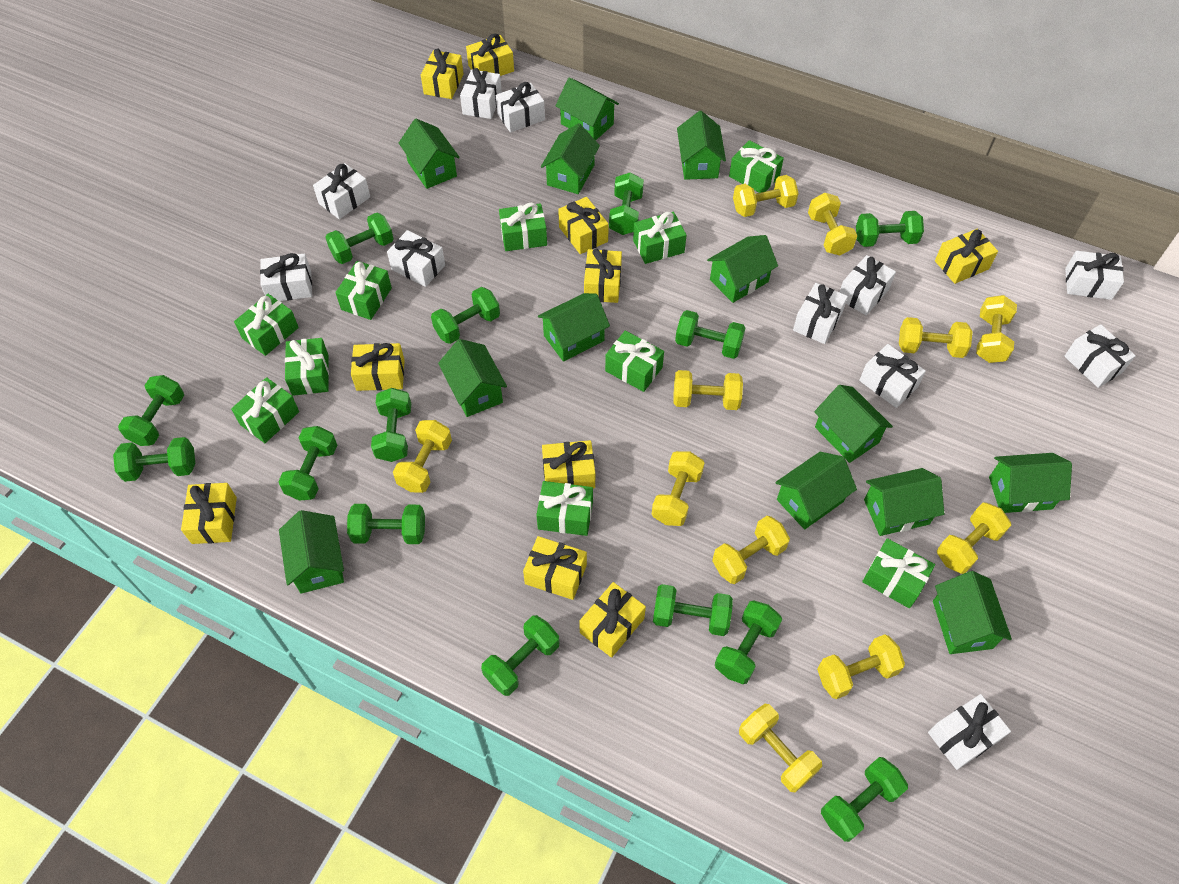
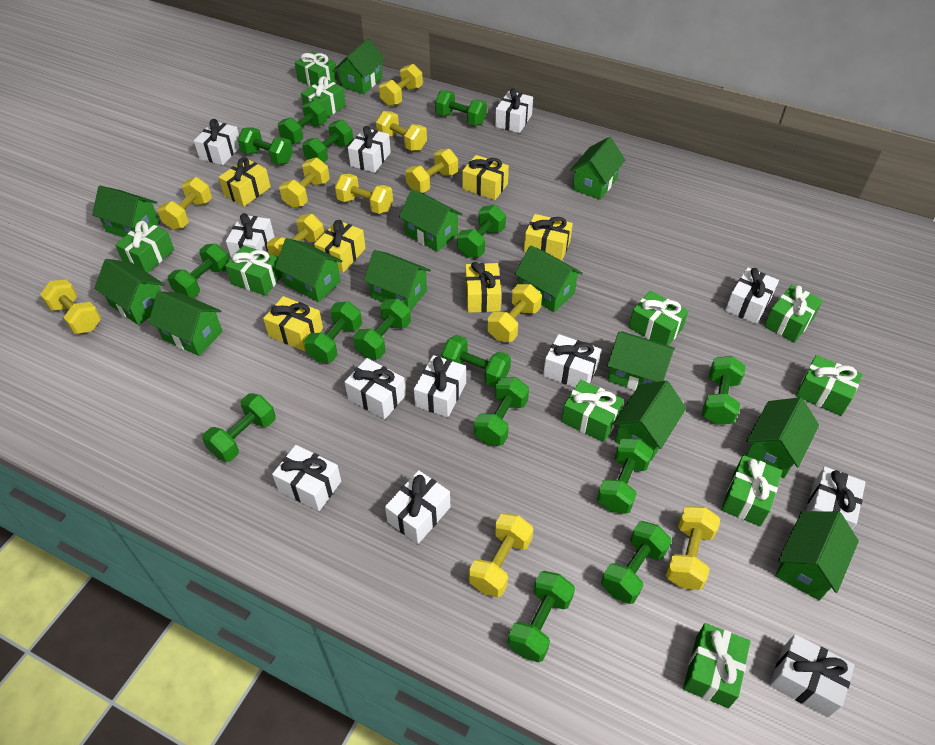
green dumbbell: 14 -> 15
white gift: 11 -> 12
yellow gift: 10 -> 6

